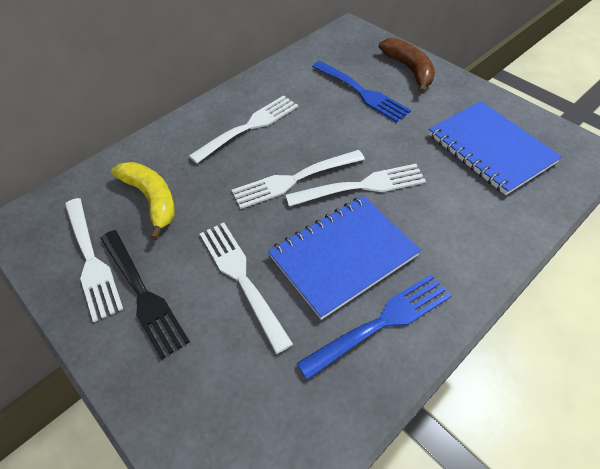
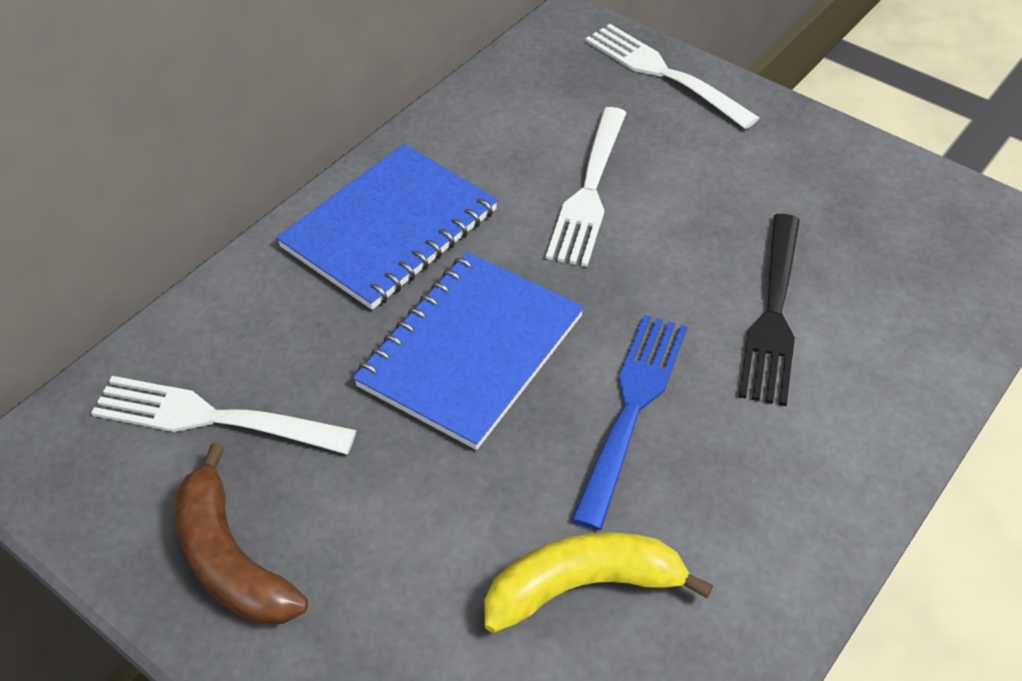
blue fork: 2 -> 1
white fork: 5 -> 3

